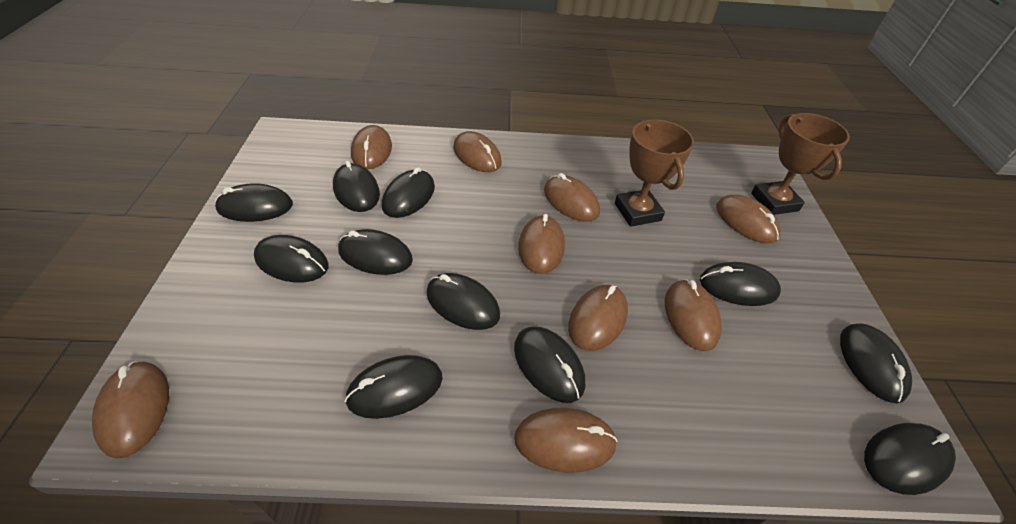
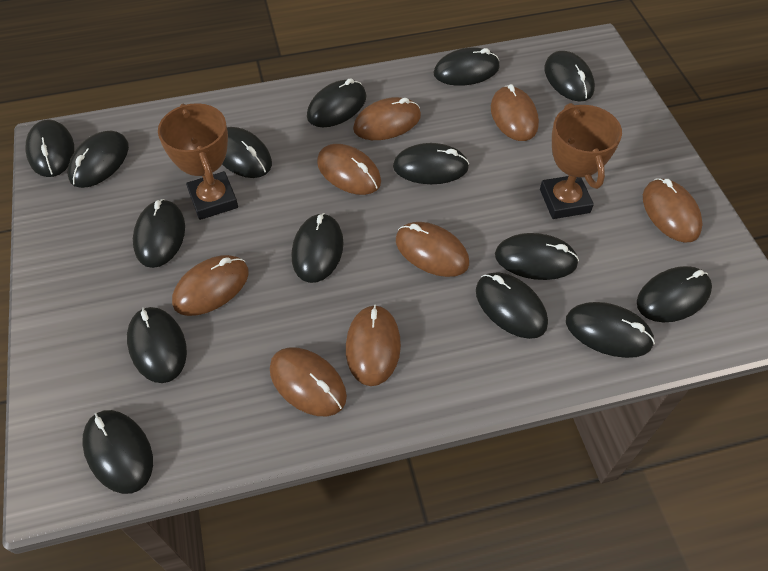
black mouse: 11 -> 15
brown mouse: 9 -> 8

